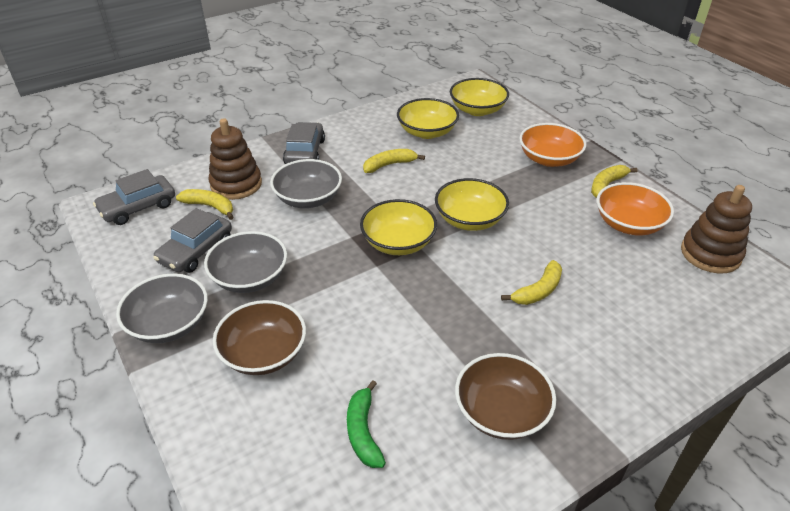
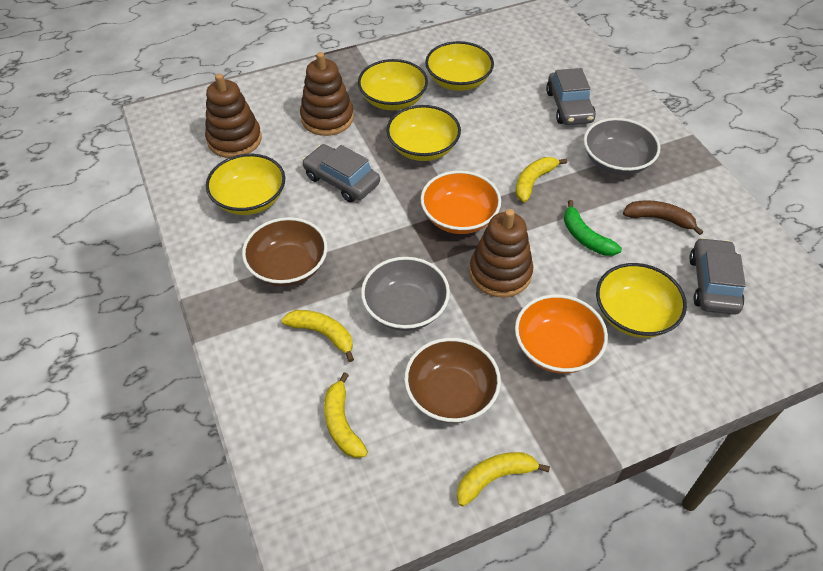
brown banana: 0 -> 1
brown stacking toy: 2 -> 3
grey bowl: 3 -> 2
yellow bowl: 4 -> 5

